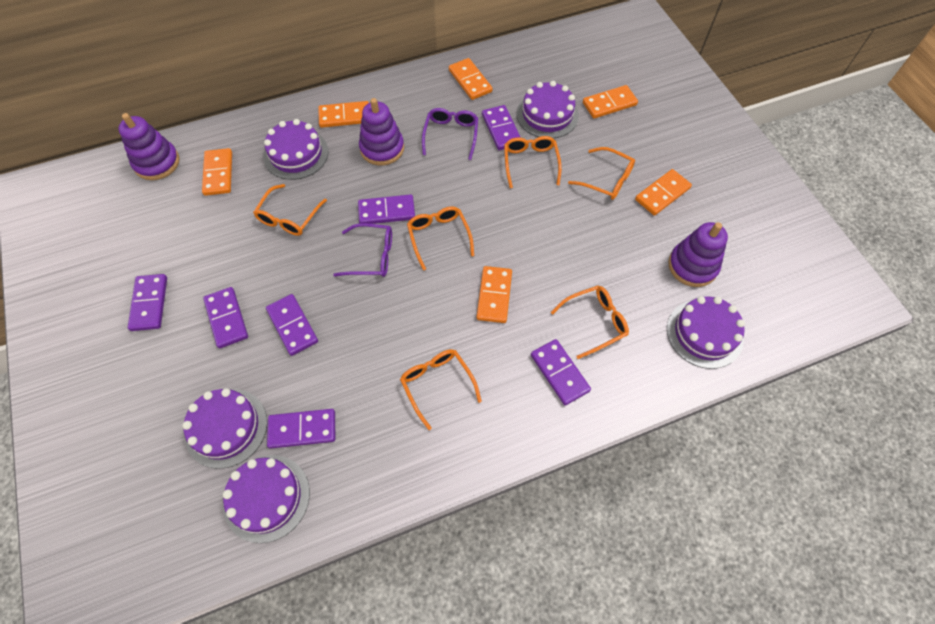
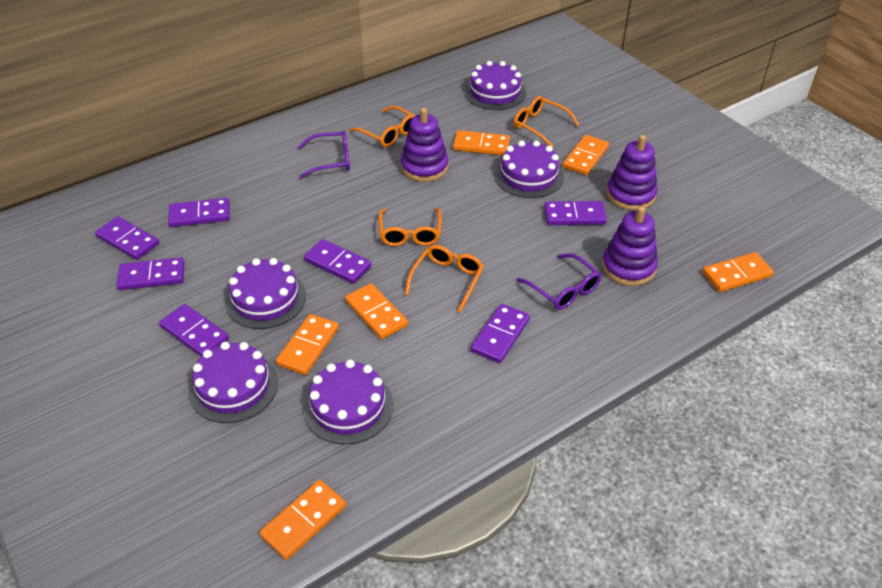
orange glasses: 6 -> 4

